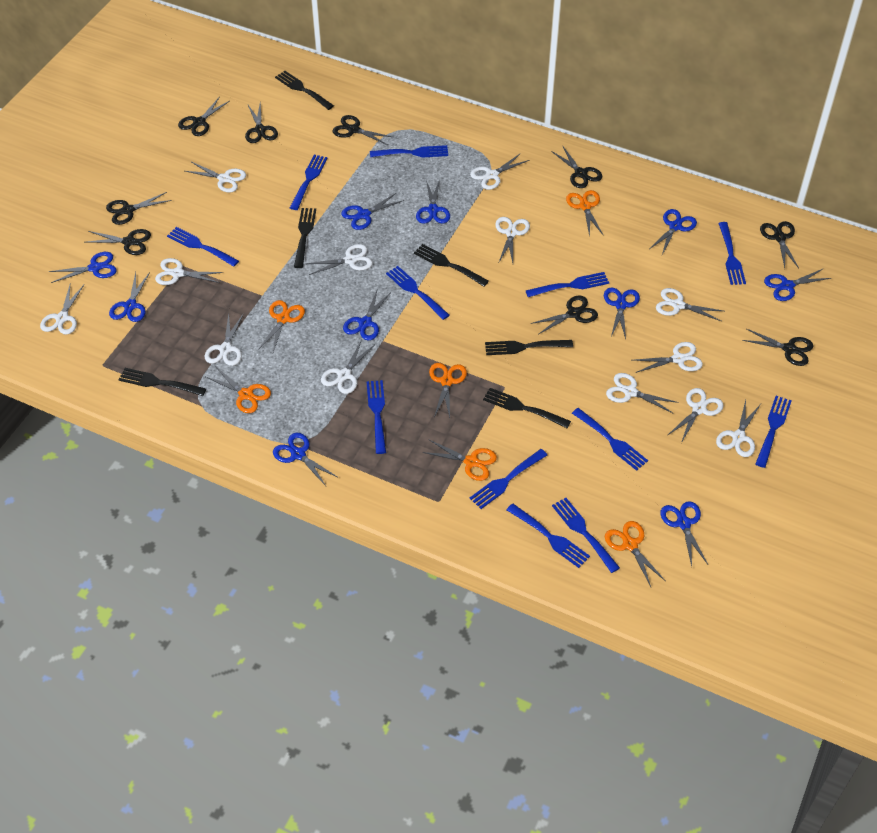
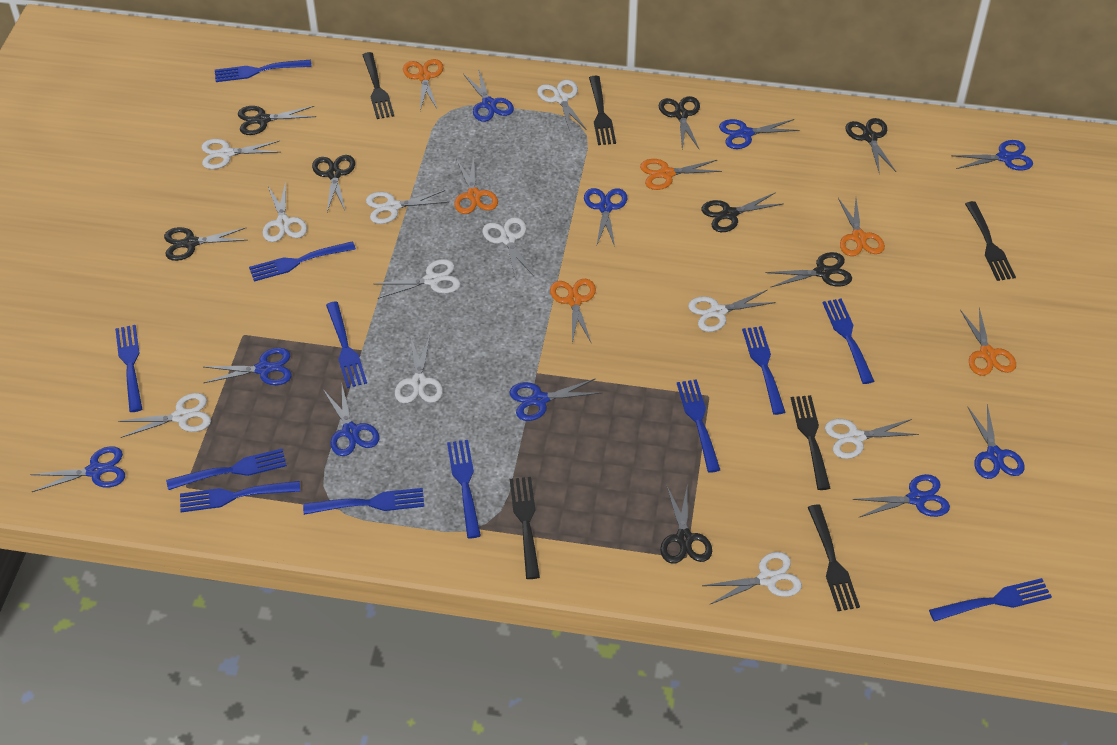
black scissors: 9 -> 8
white scissors: 13 -> 11

